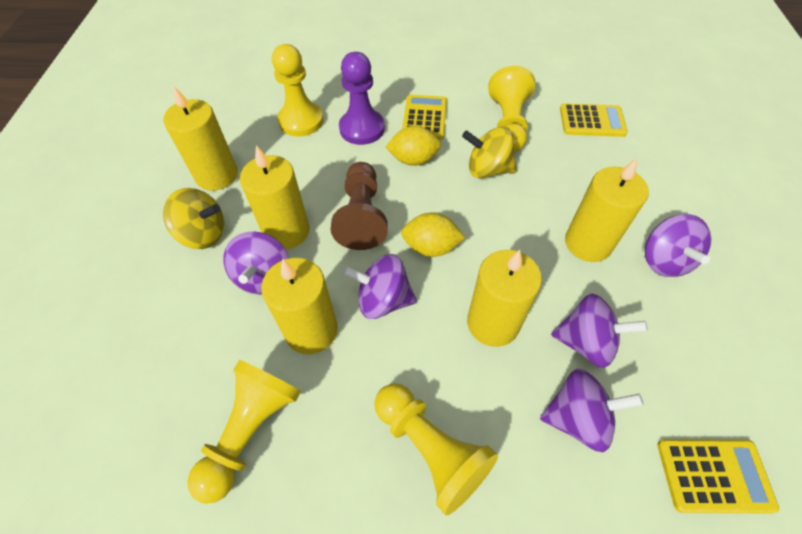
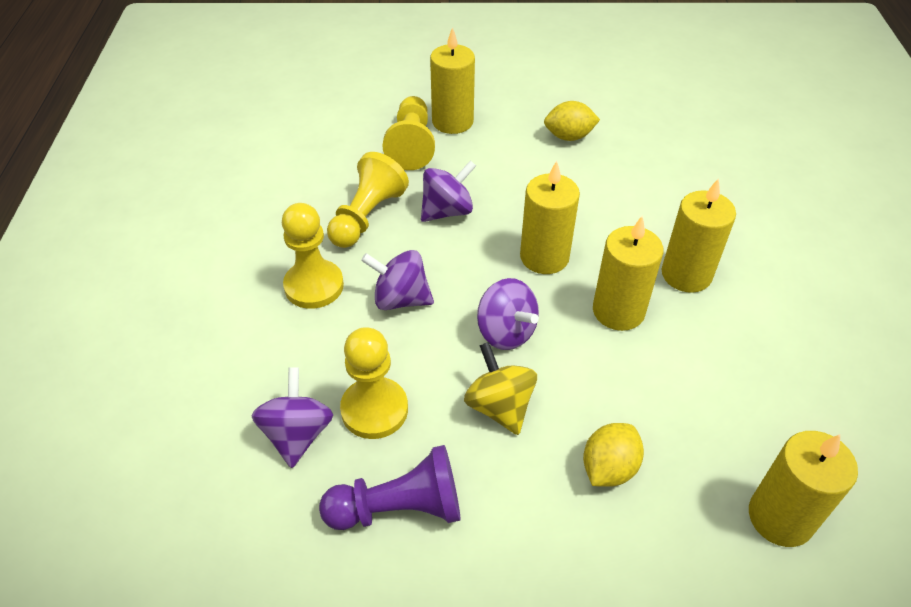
brown pawn: 1 -> 0
purple spinning top: 5 -> 4
yellow calculator: 3 -> 0
yellow spinning top: 2 -> 1

